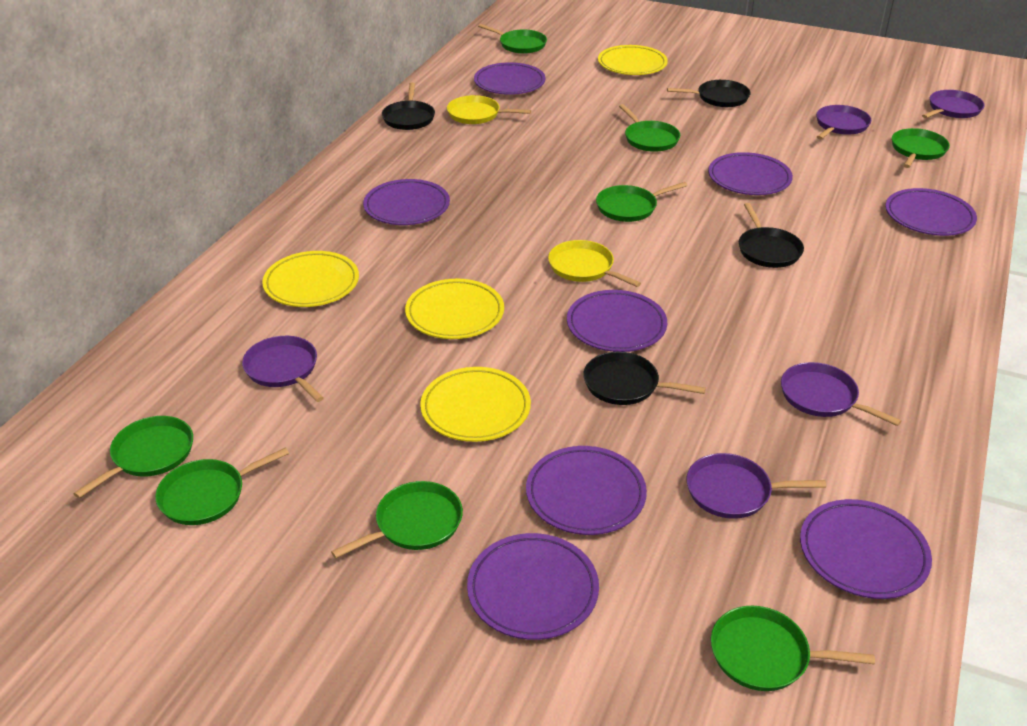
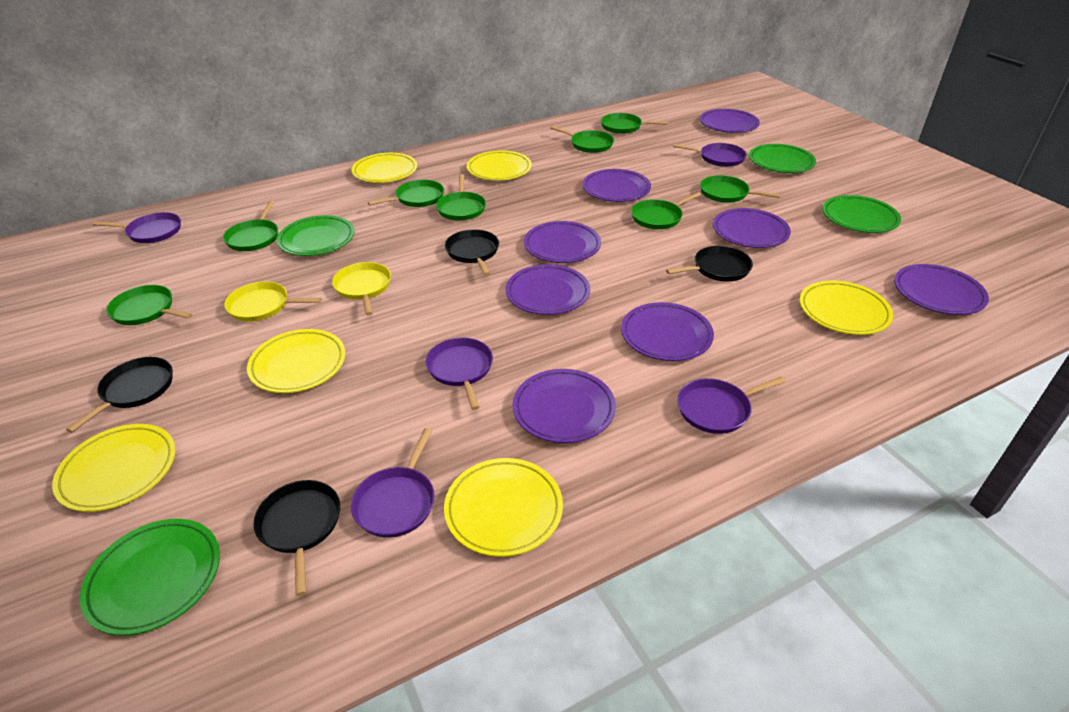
green plate: 0 -> 4
yellow plate: 4 -> 6

